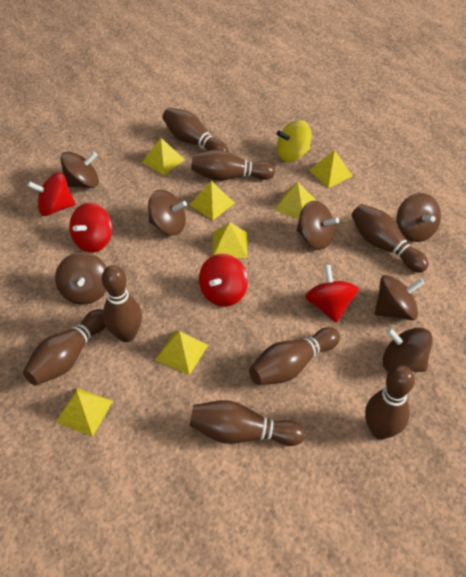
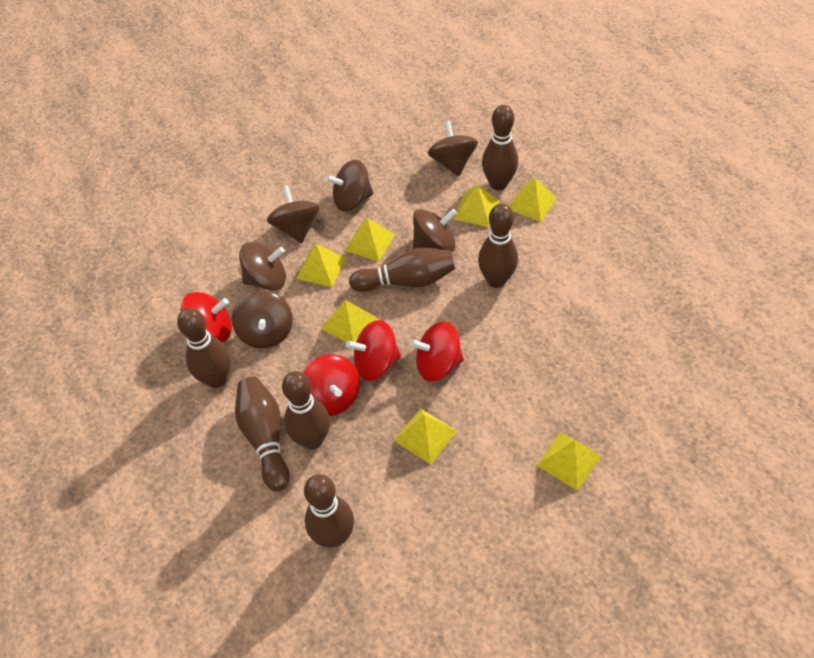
brown bowling pin: 8 -> 7
brown spinning top: 7 -> 6
yellow spinning top: 1 -> 0

